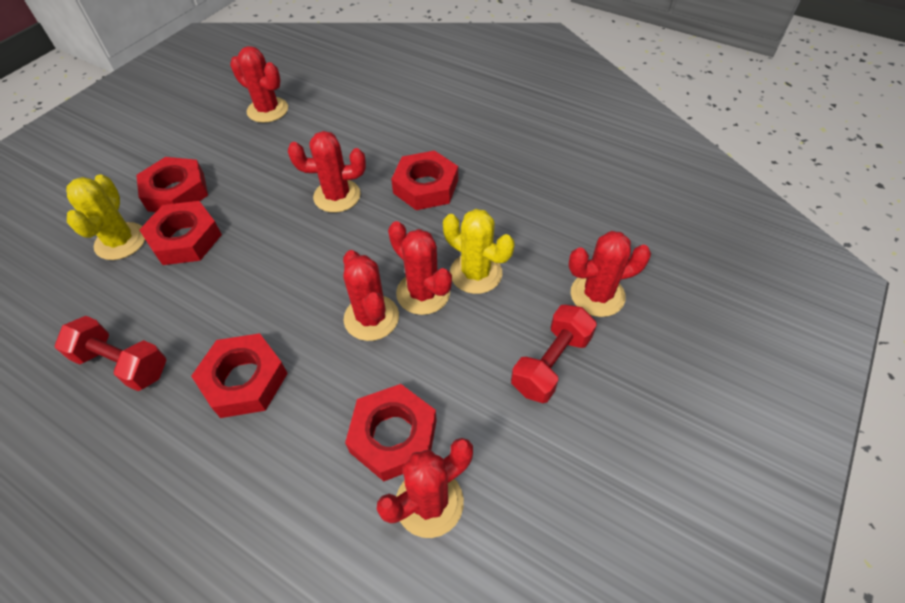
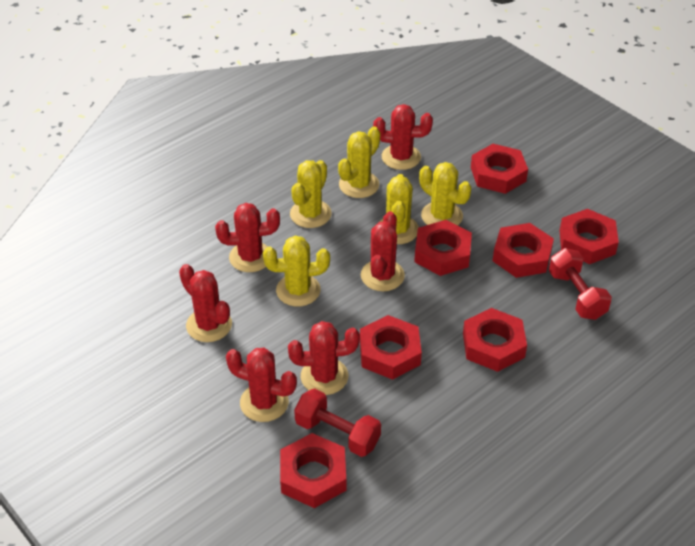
red nut: 5 -> 7
yellow cactus: 2 -> 5

